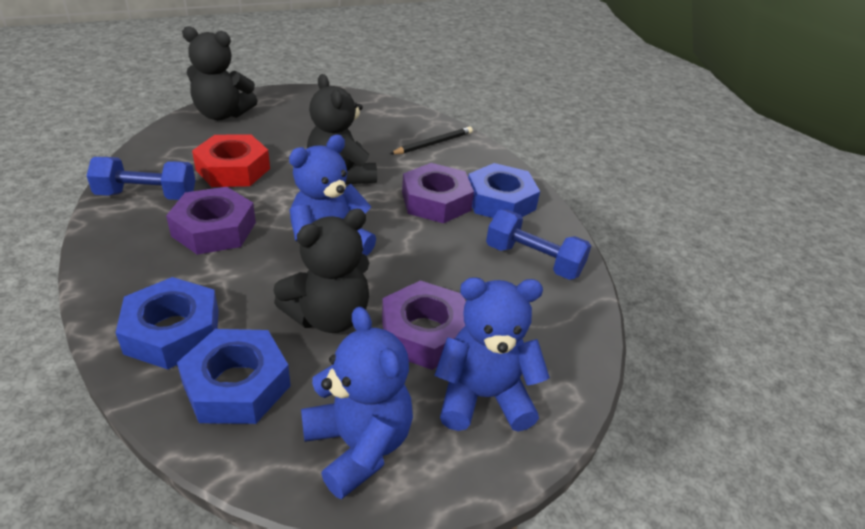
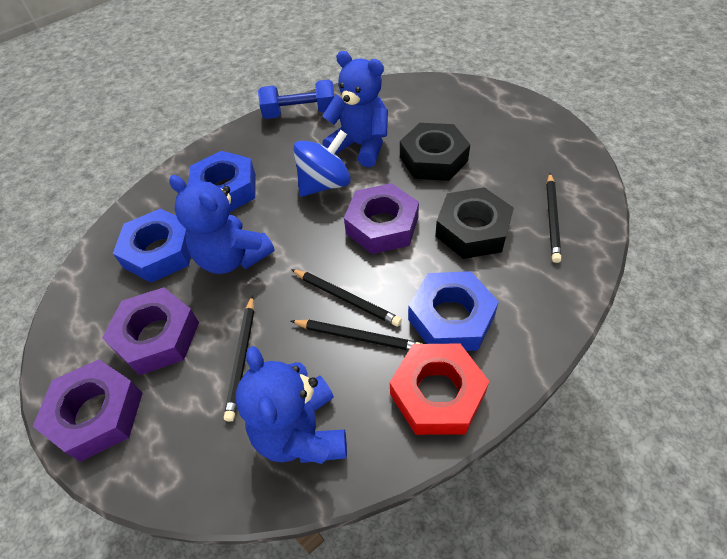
black nut: 0 -> 2
black pencil: 1 -> 4
black teddy bear: 3 -> 0
blue dumbbell: 2 -> 1
blue spinning top: 0 -> 1

